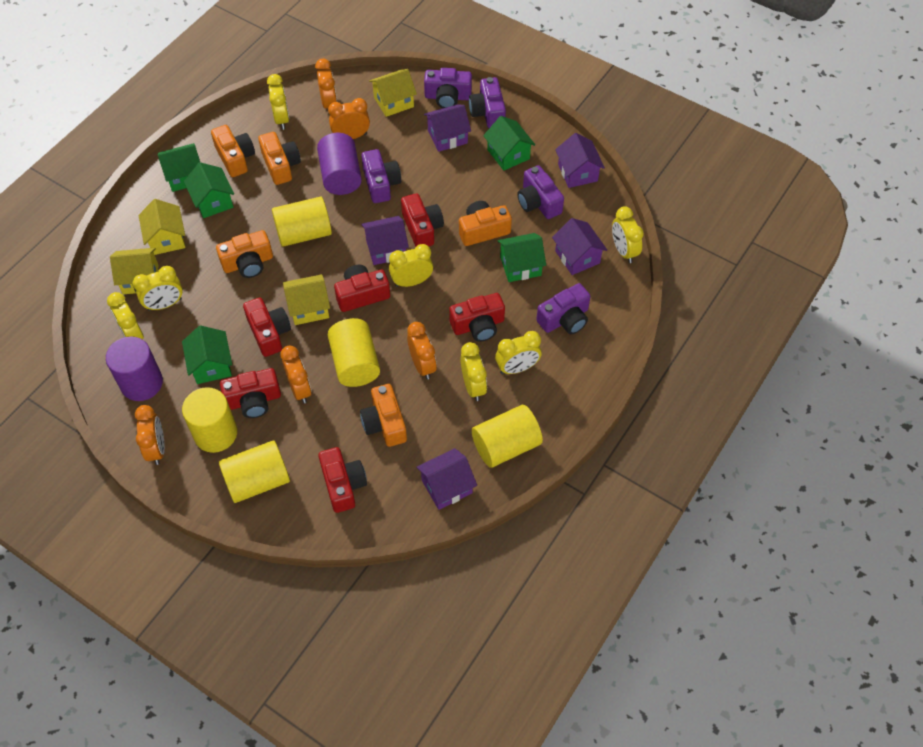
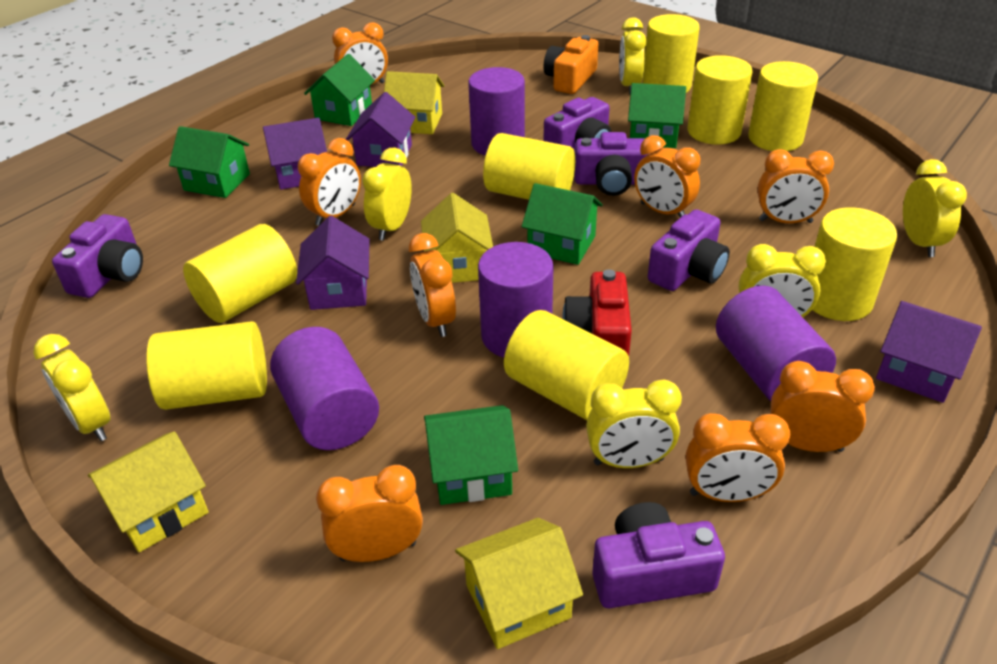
orange camera: 5 -> 1
orange clock: 5 -> 8
purple cylinder: 2 -> 4
purple house: 5 -> 4
red camera: 6 -> 1
yellow clock: 7 -> 6
yellow cylinder: 5 -> 8

